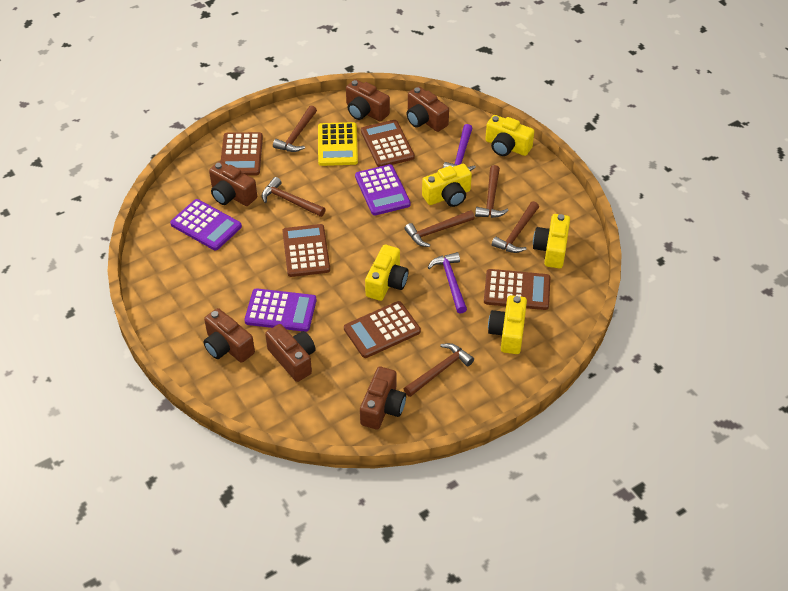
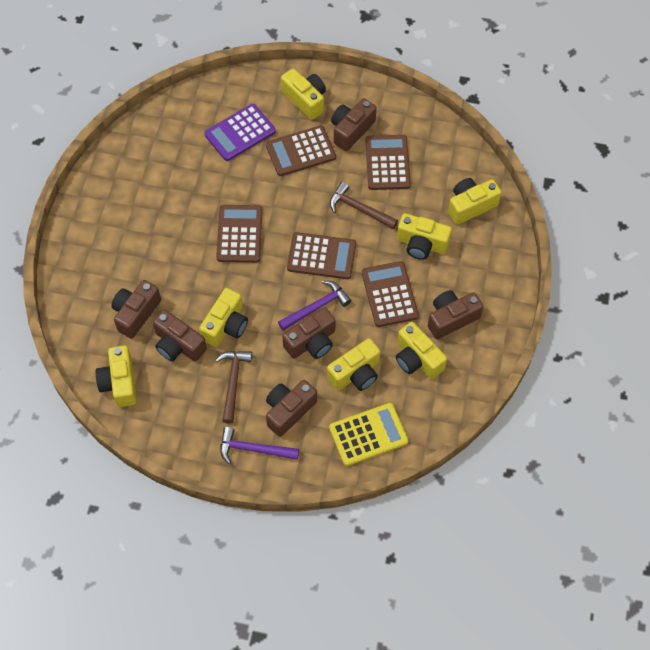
brown hammer: 6 -> 2
purple calculator: 3 -> 1
yellow camera: 5 -> 7

